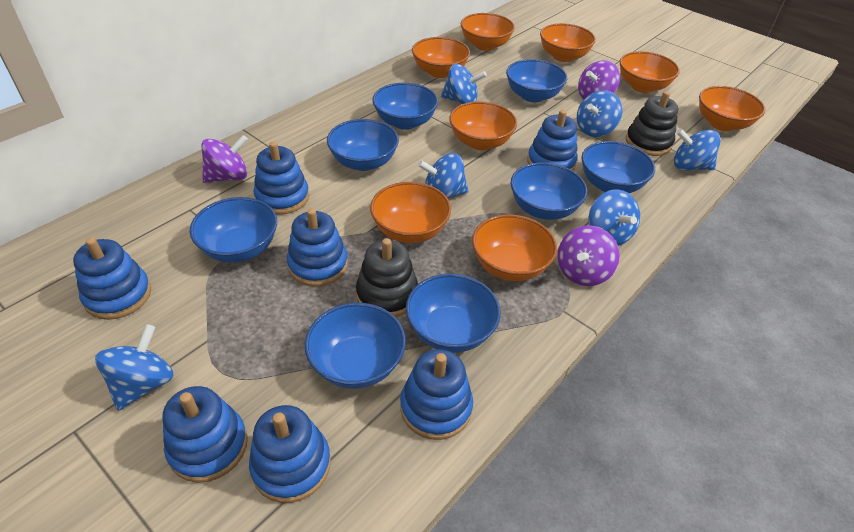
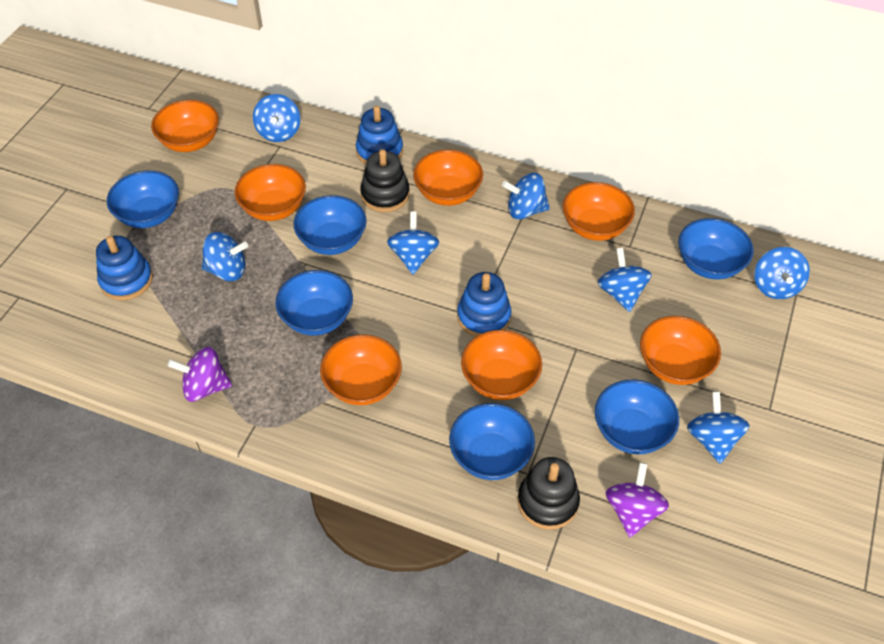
blue bowl: 8 -> 6
blue spinning top: 6 -> 7
blue stacking toy: 7 -> 3
orange bowl: 8 -> 7
purple spinning top: 3 -> 2

